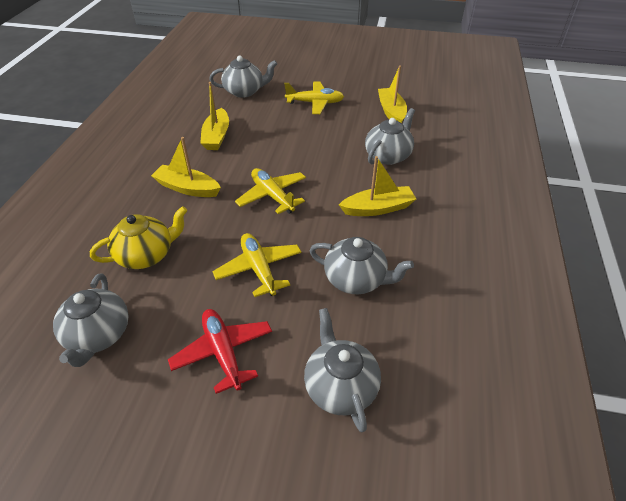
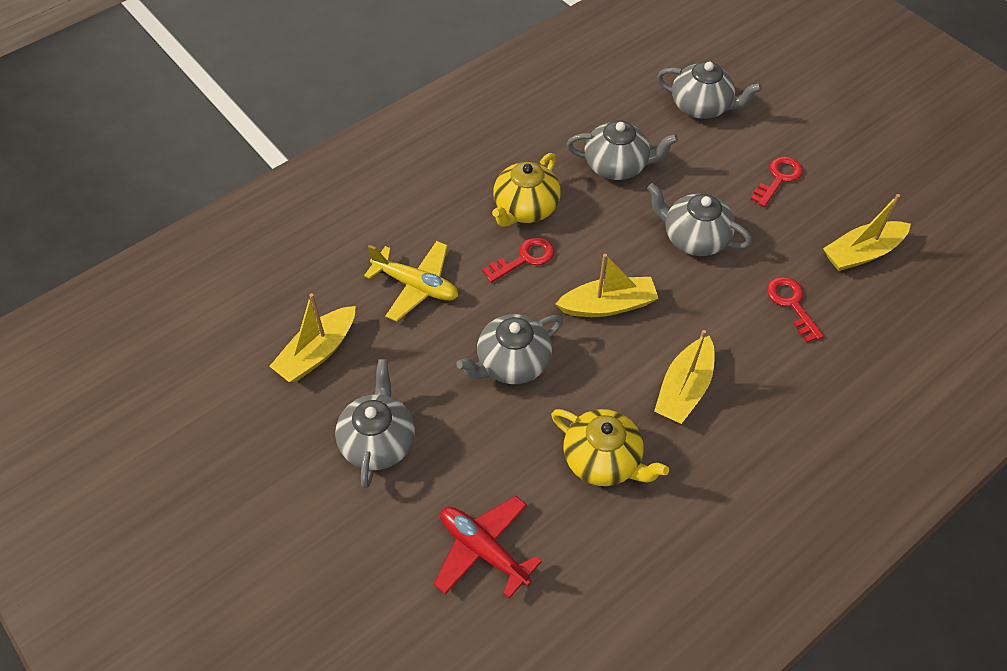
red key: 0 -> 3
yellow plane: 3 -> 1
yellow teapot: 1 -> 2

